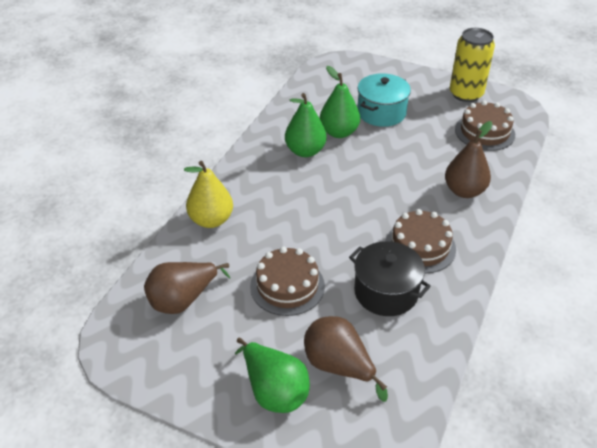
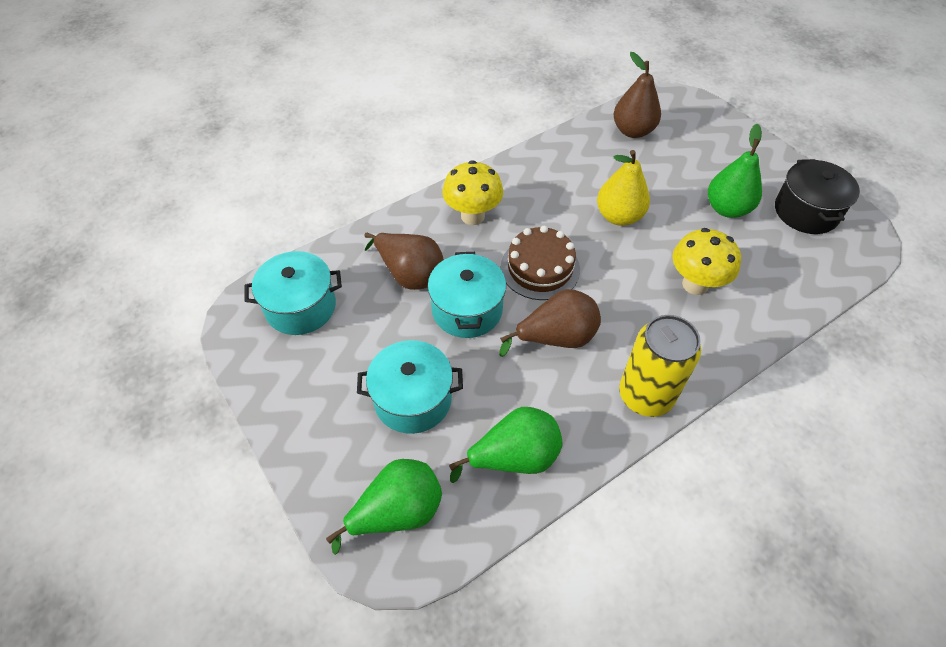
brown cake: 3 -> 1
turquoise pot: 1 -> 3
yellow mushroom: 0 -> 2

